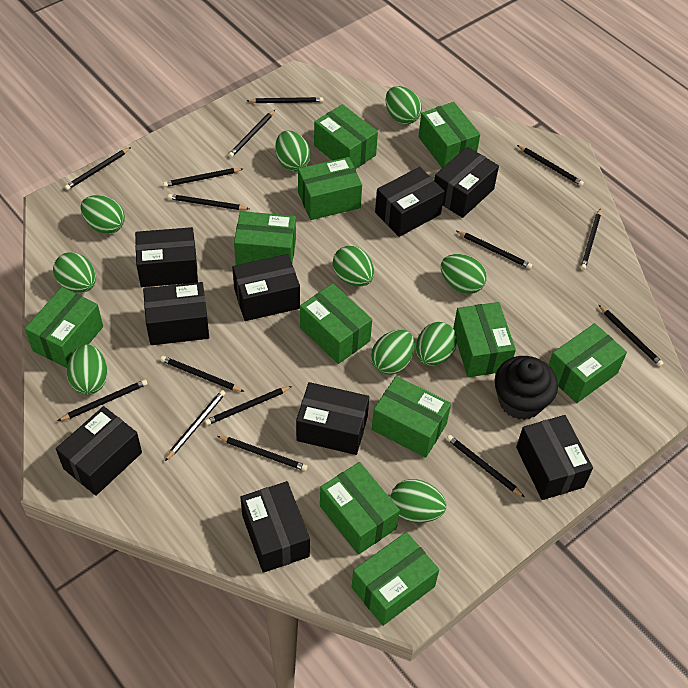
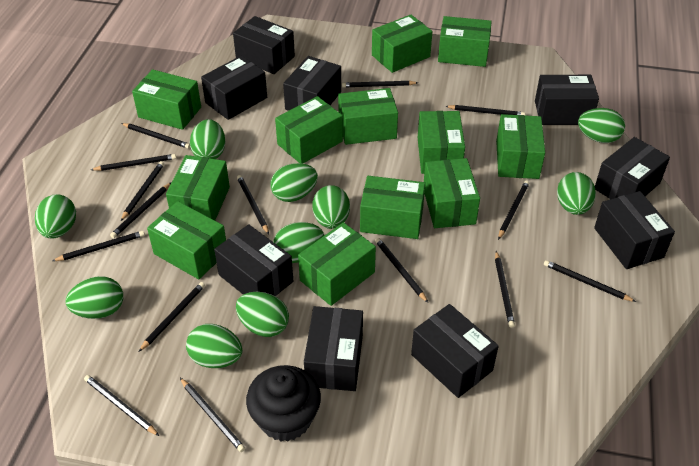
green box: 11 -> 12

